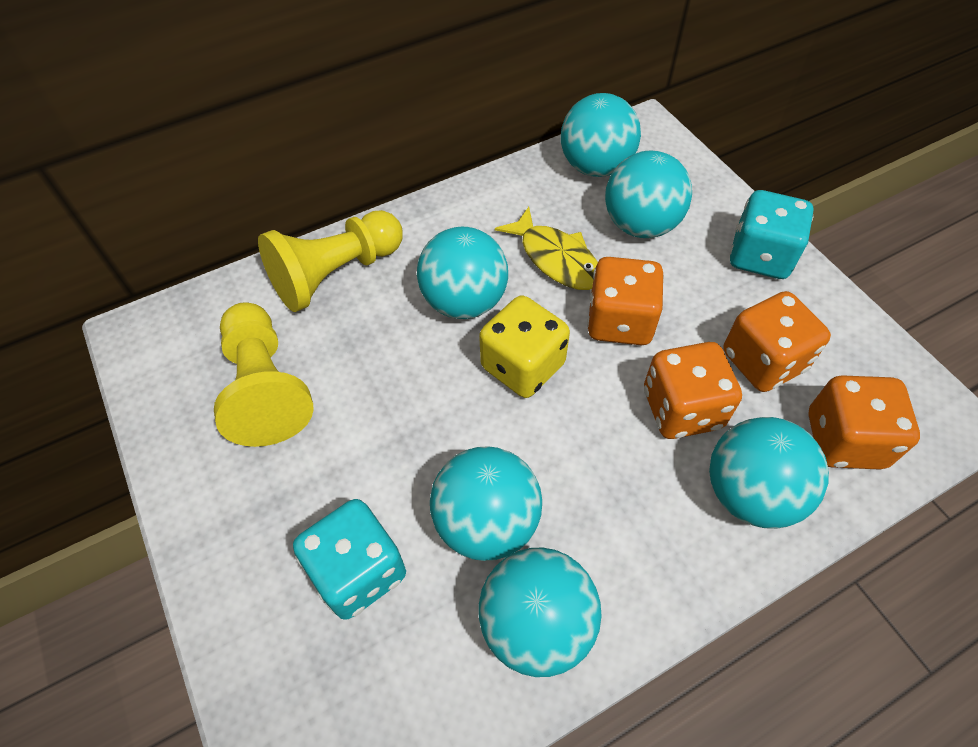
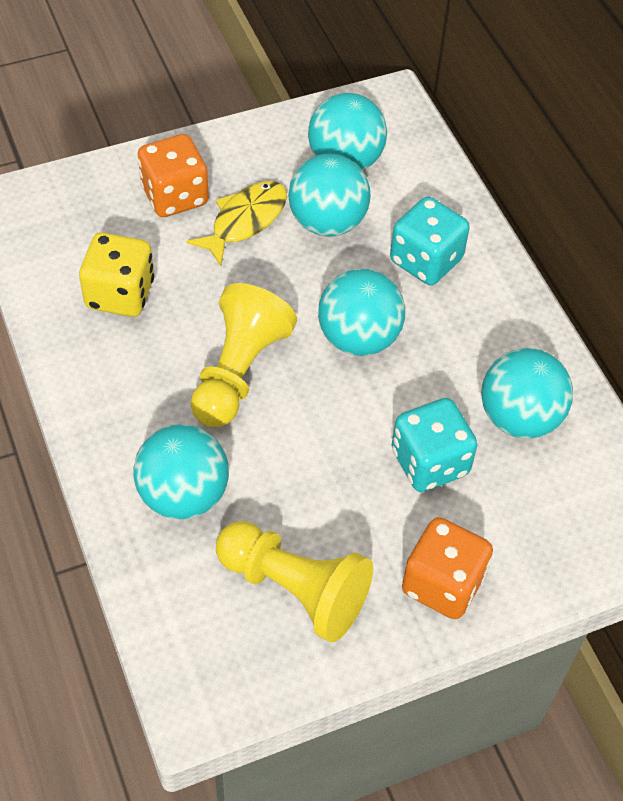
orange dice: 4 -> 2
turquoise ball: 6 -> 5

